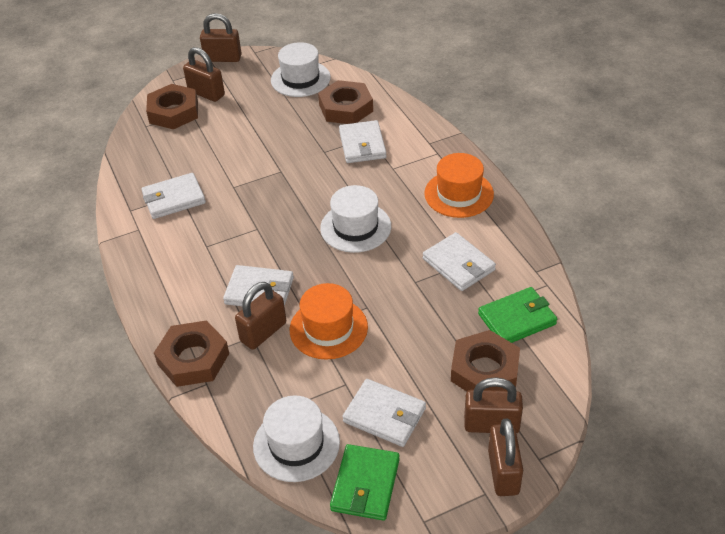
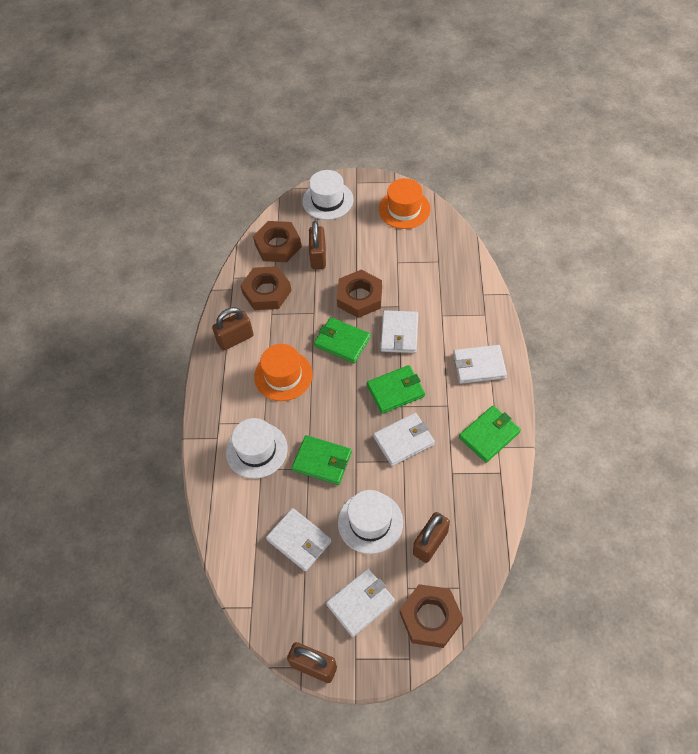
brown padlock: 5 -> 4
green wallet: 2 -> 4

